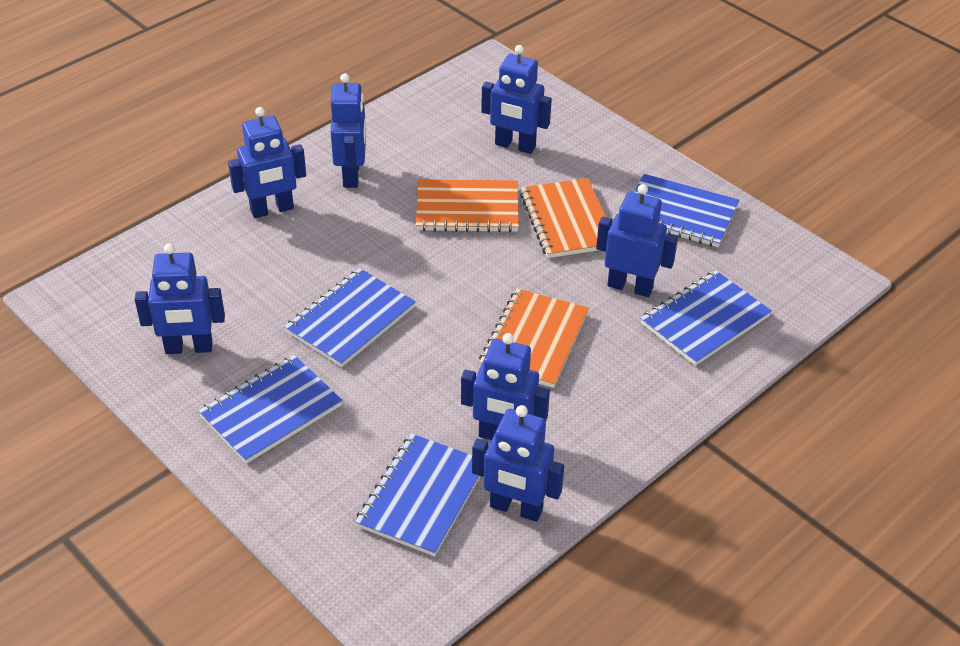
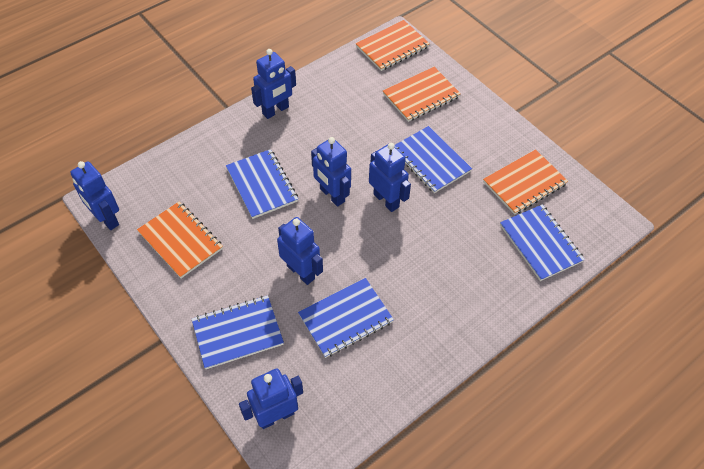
blue robot: 7 -> 6
orange notebook: 3 -> 4

